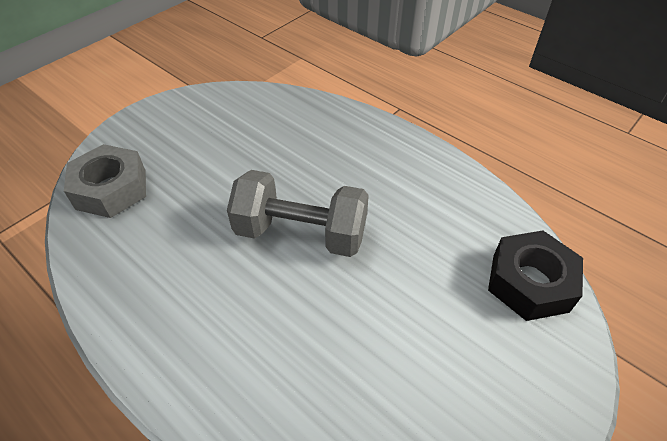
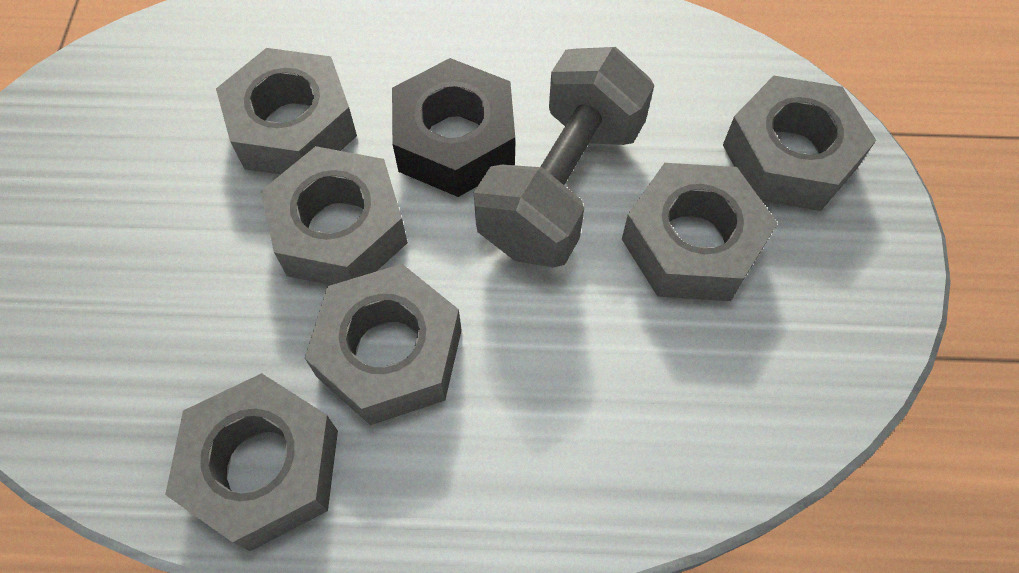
grey nut: 1 -> 6

